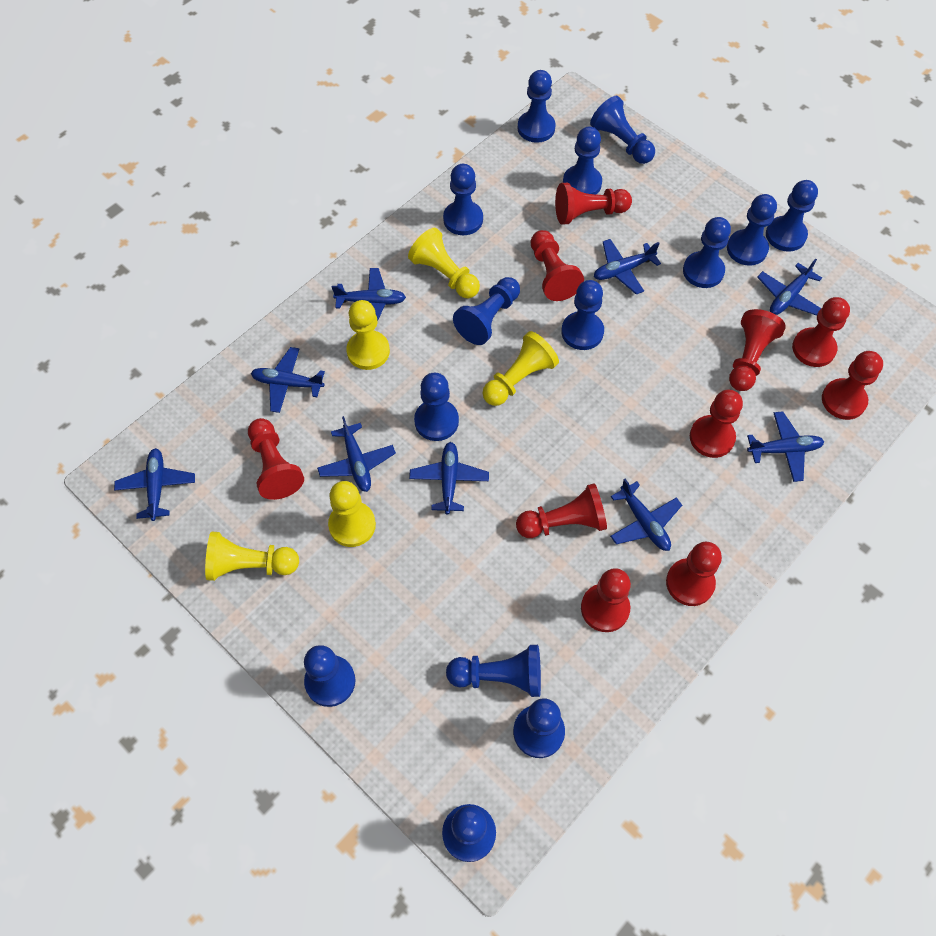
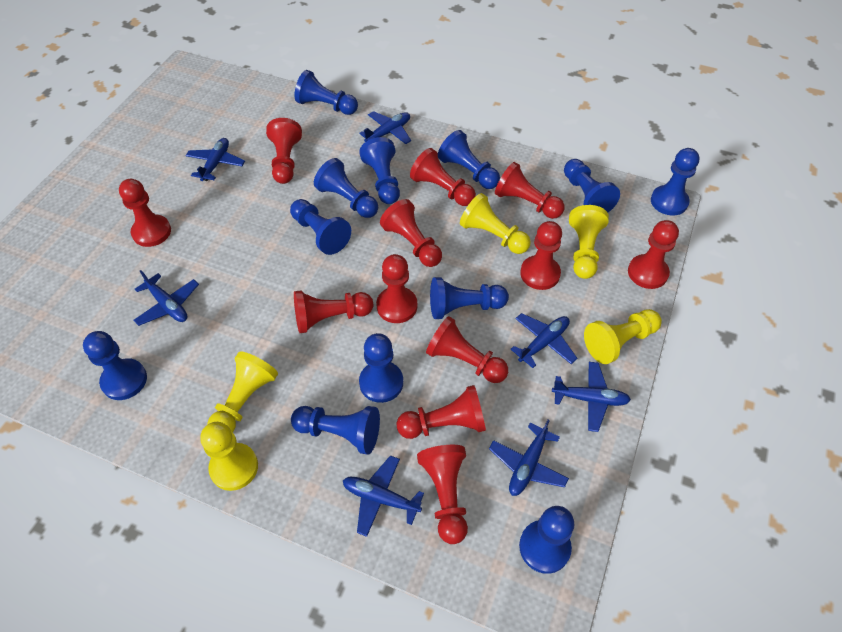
blue pawn: 14 -> 12
blue plane: 9 -> 7
red pawn: 10 -> 12

